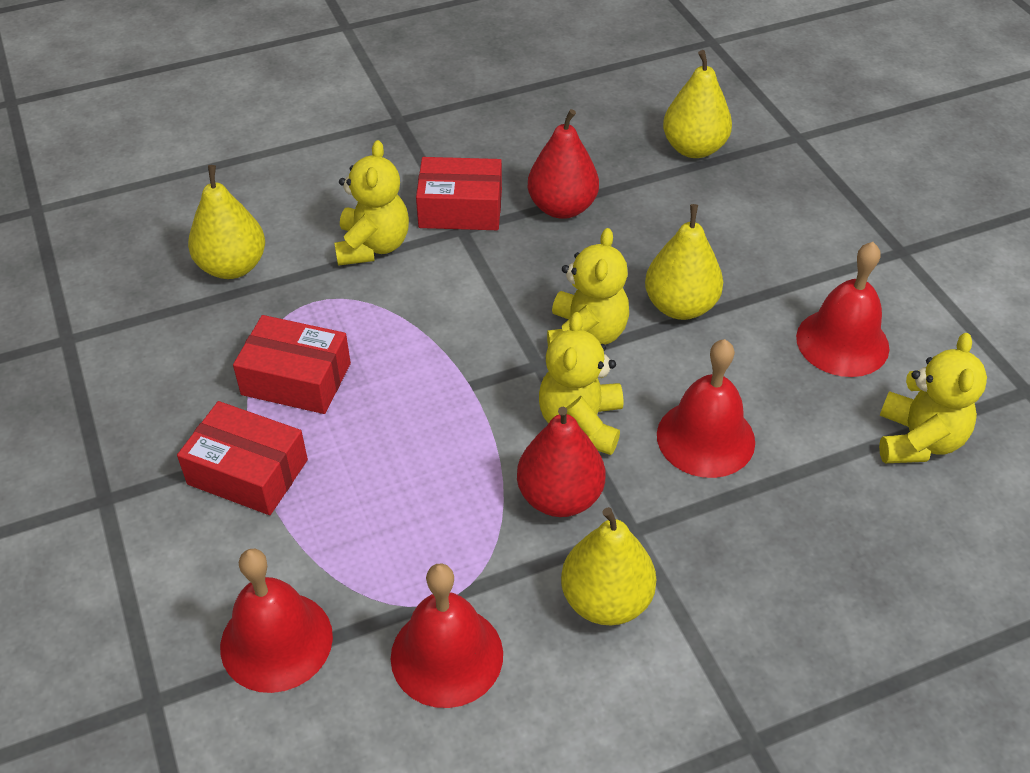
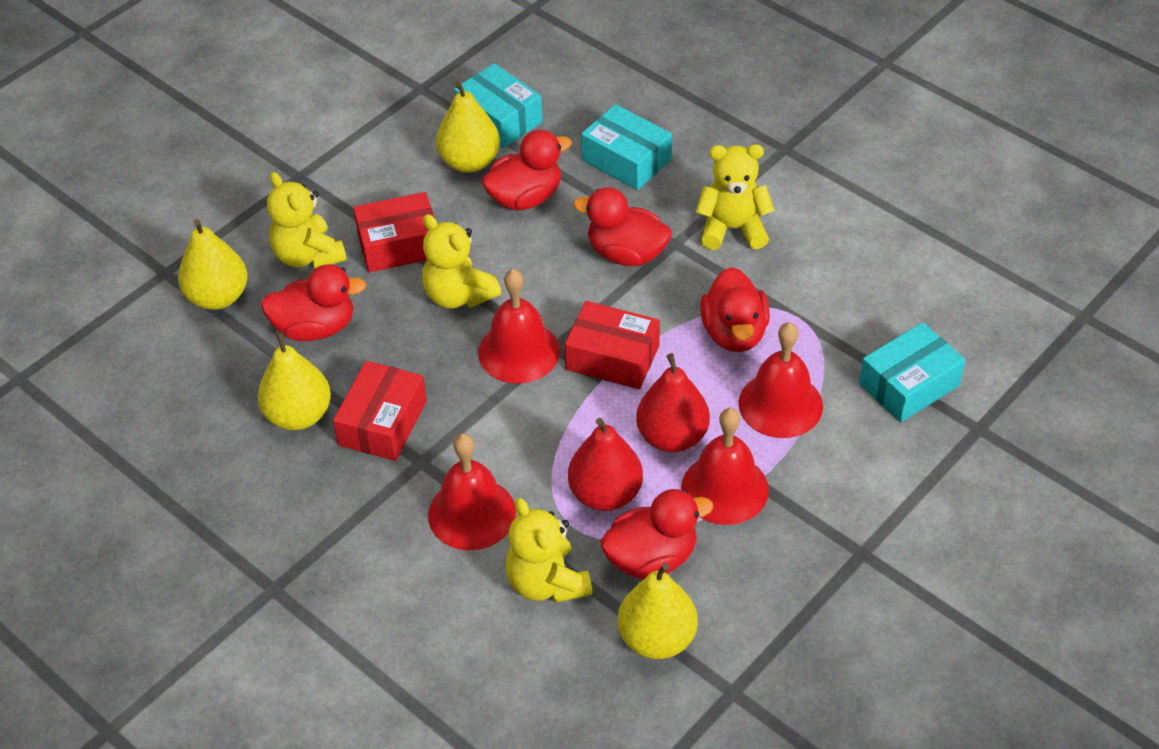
red duck: 0 -> 5
turquoise box: 0 -> 3

